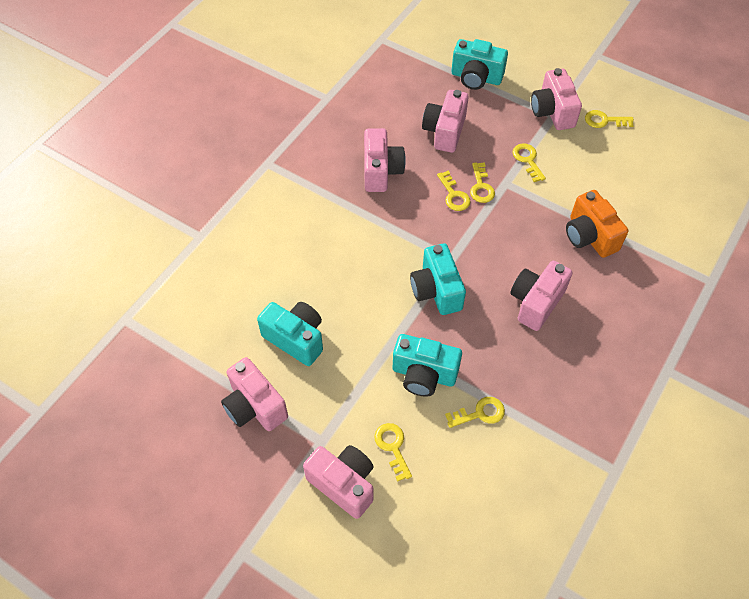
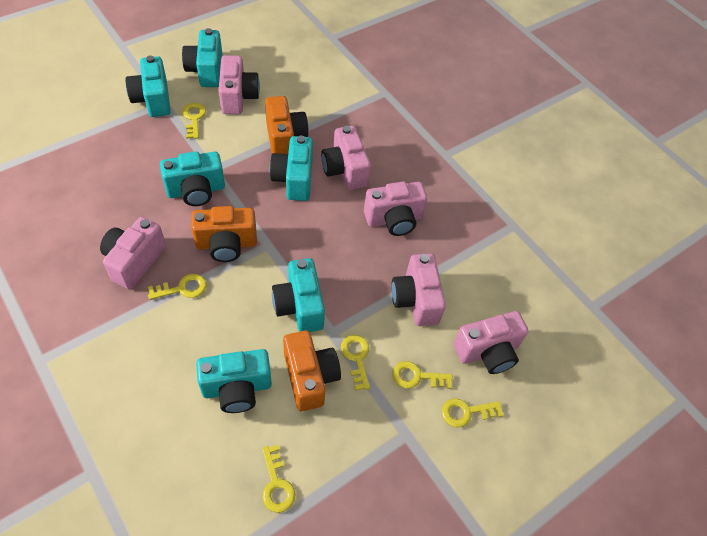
orange camera: 1 -> 3
turquoise camera: 4 -> 6

